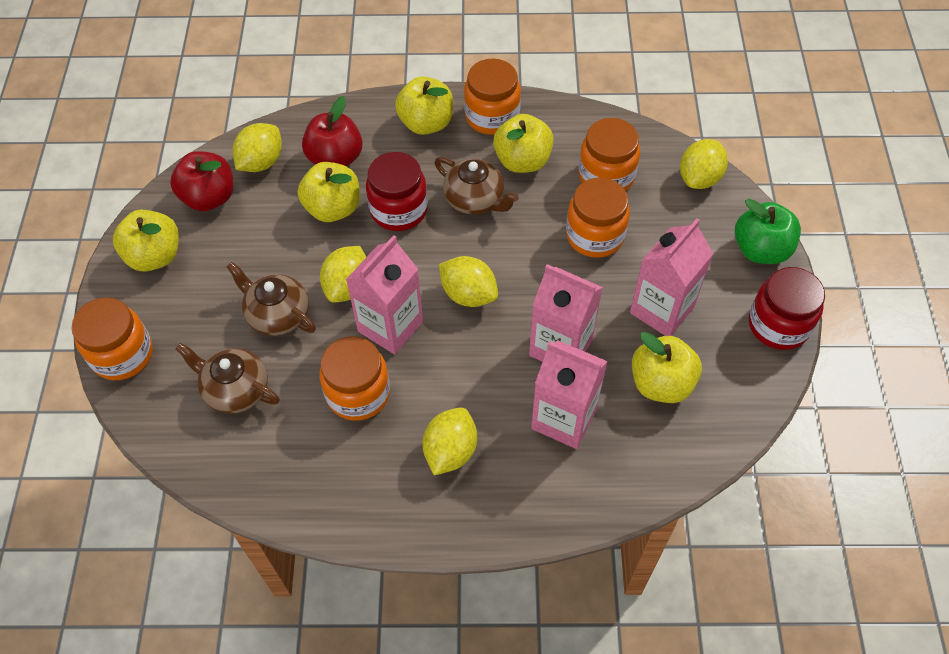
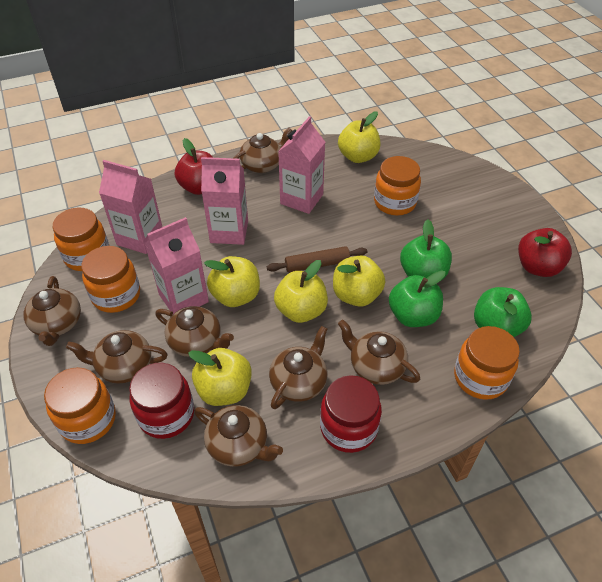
brown rolling pin: 0 -> 1
brown teapot: 3 -> 7
green apple: 1 -> 3
yellow lemon: 5 -> 0

